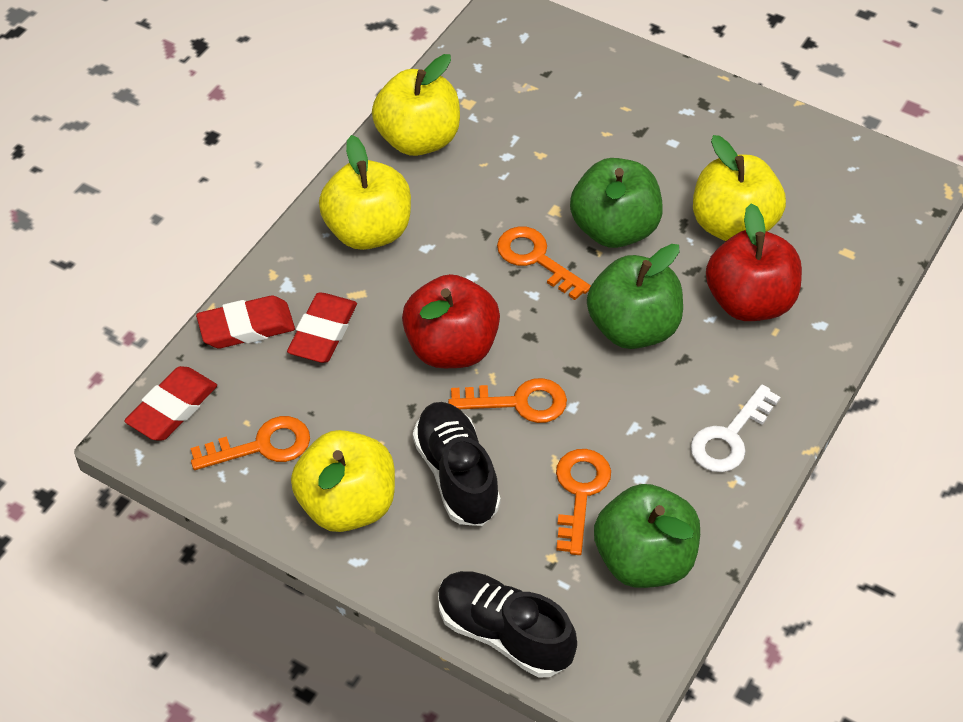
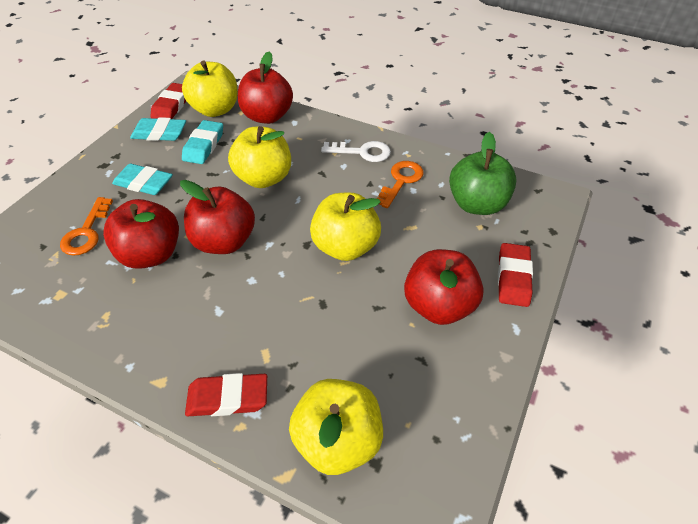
black shoe: 2 -> 0
green apple: 3 -> 1
orange key: 4 -> 2
red apple: 2 -> 4
turquoise eraser: 0 -> 3

